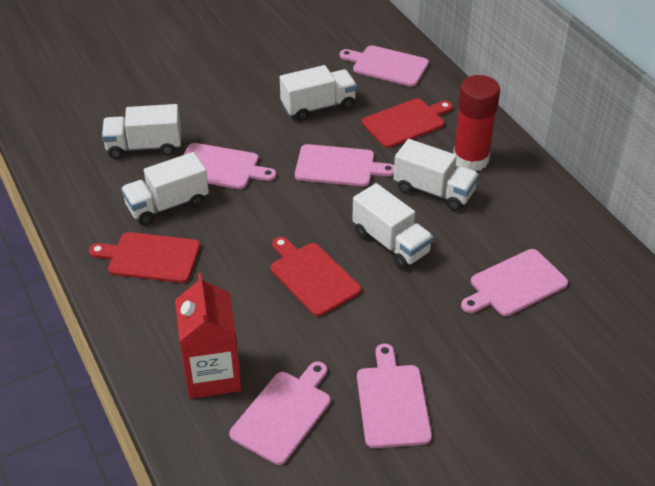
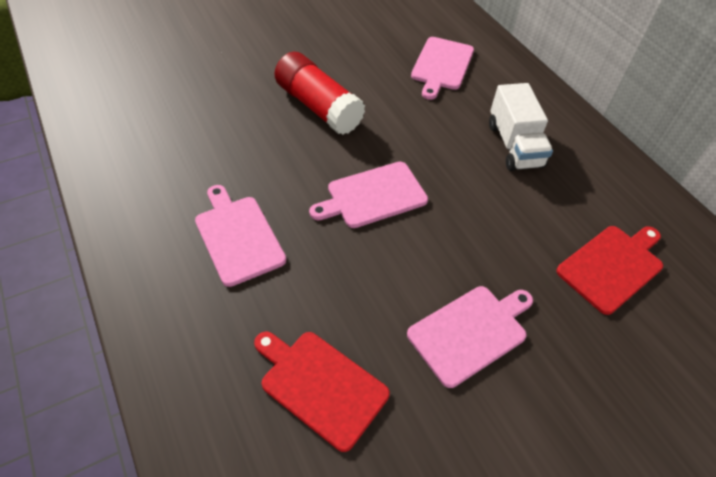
pink cutting board: 6 -> 4
red carton: 1 -> 0
red cutting board: 3 -> 2
white truck: 5 -> 1

